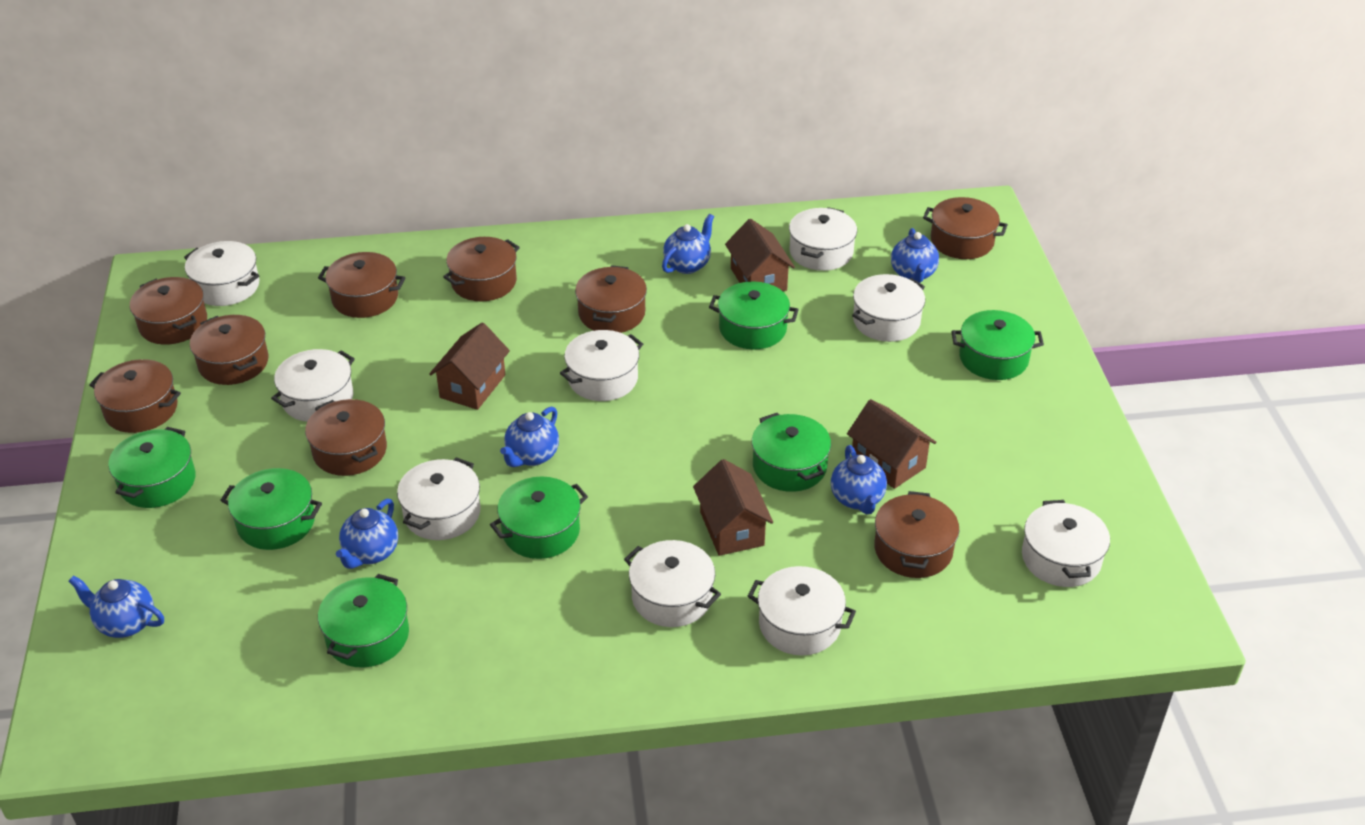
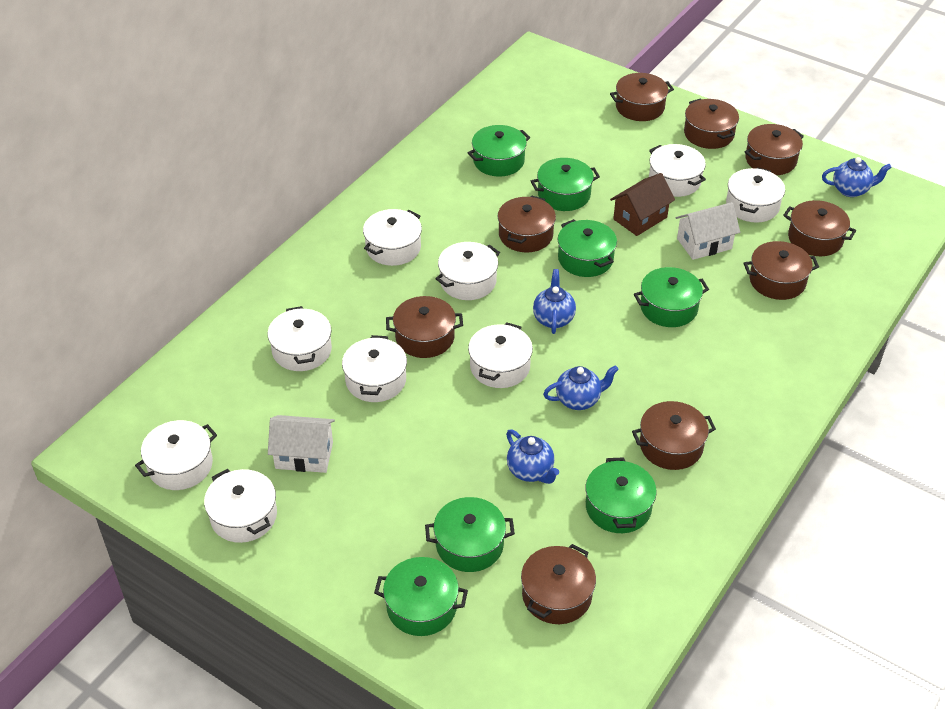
blue teapot: 6 -> 4
brown house: 4 -> 1
white house: 0 -> 2

